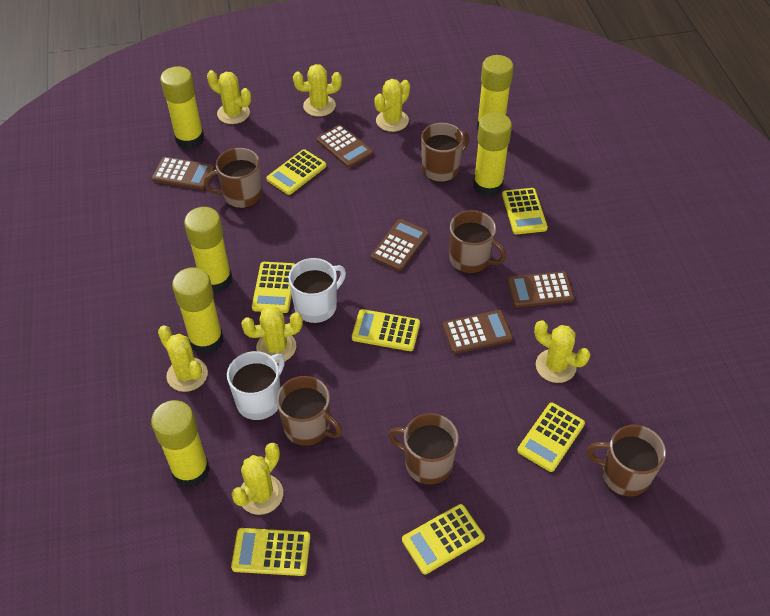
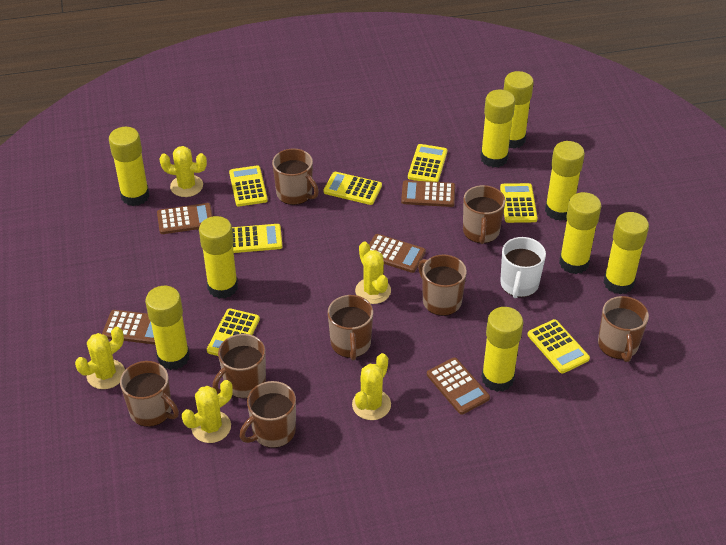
brown mug: 6 -> 8
white mug: 2 -> 1
yellow cactus: 7 -> 5
yellow glue stick: 6 -> 9

